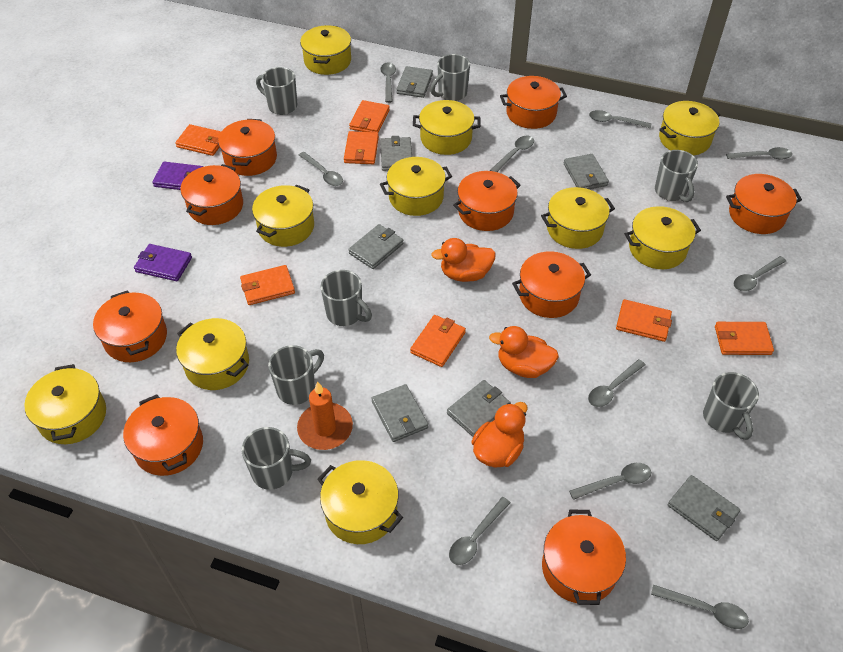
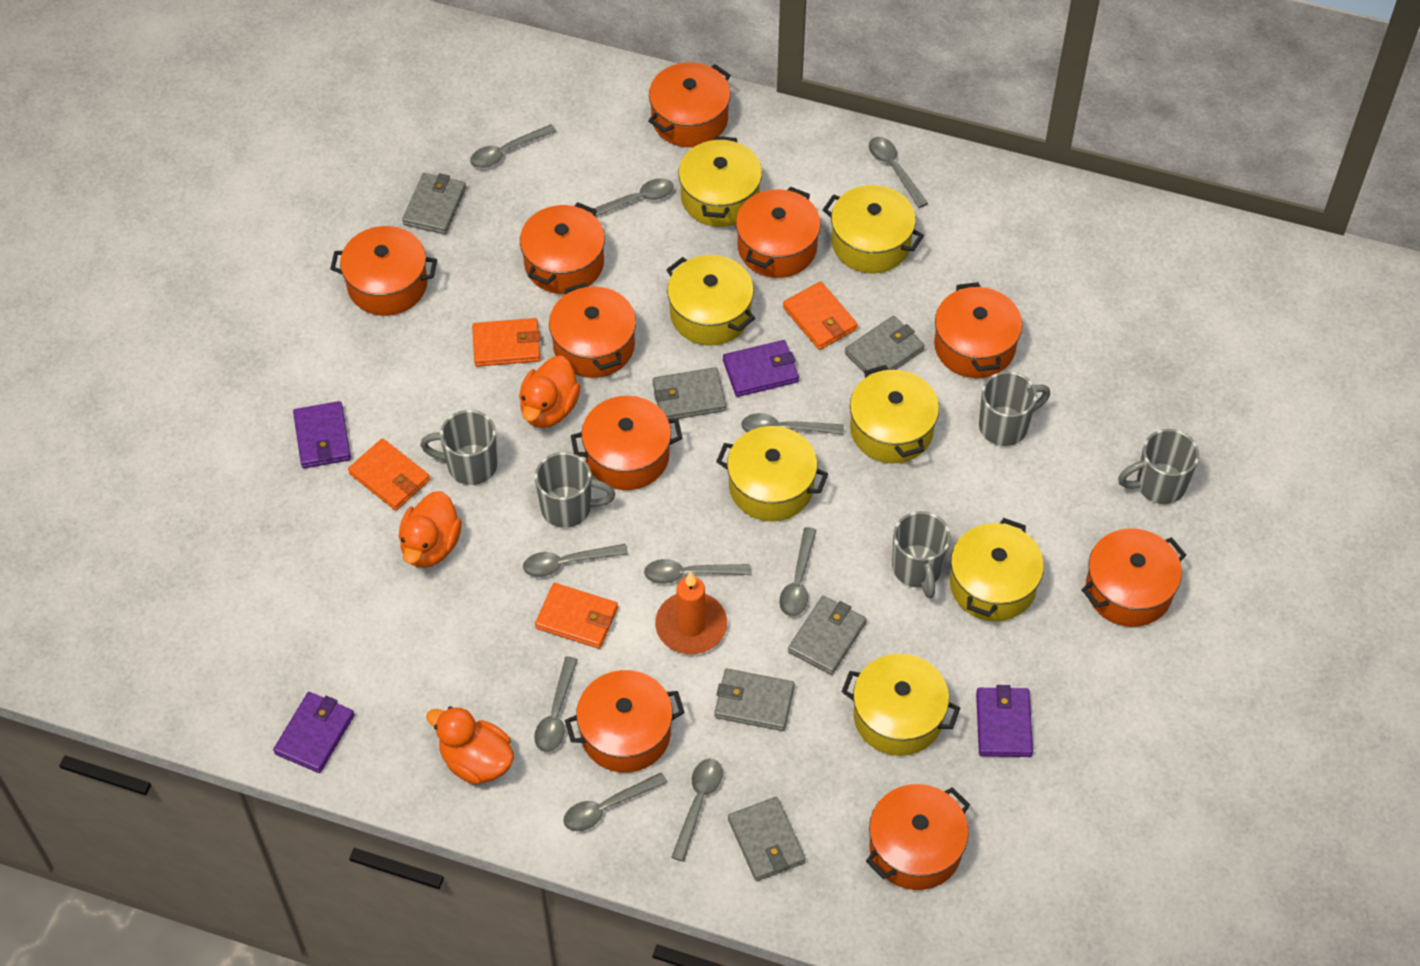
grey mug: 7 -> 5
grey wallet: 7 -> 6
orange pot: 9 -> 10
orange wallet: 7 -> 4
purple wallet: 2 -> 4
yellow pot: 10 -> 7

